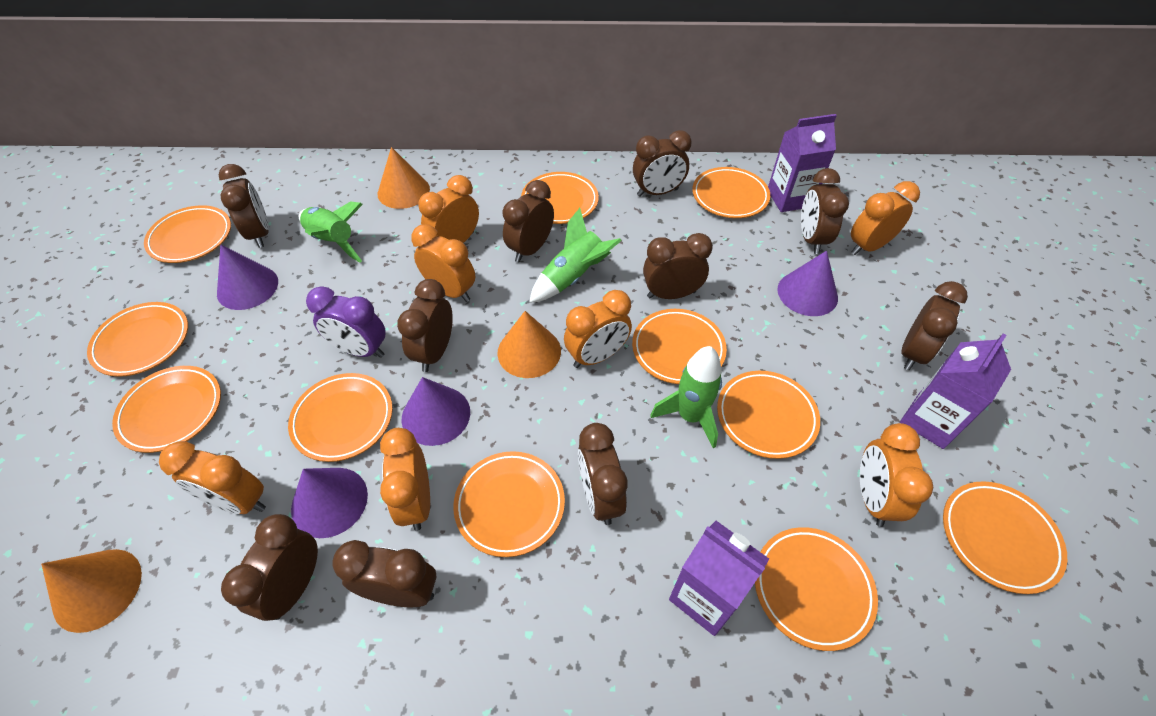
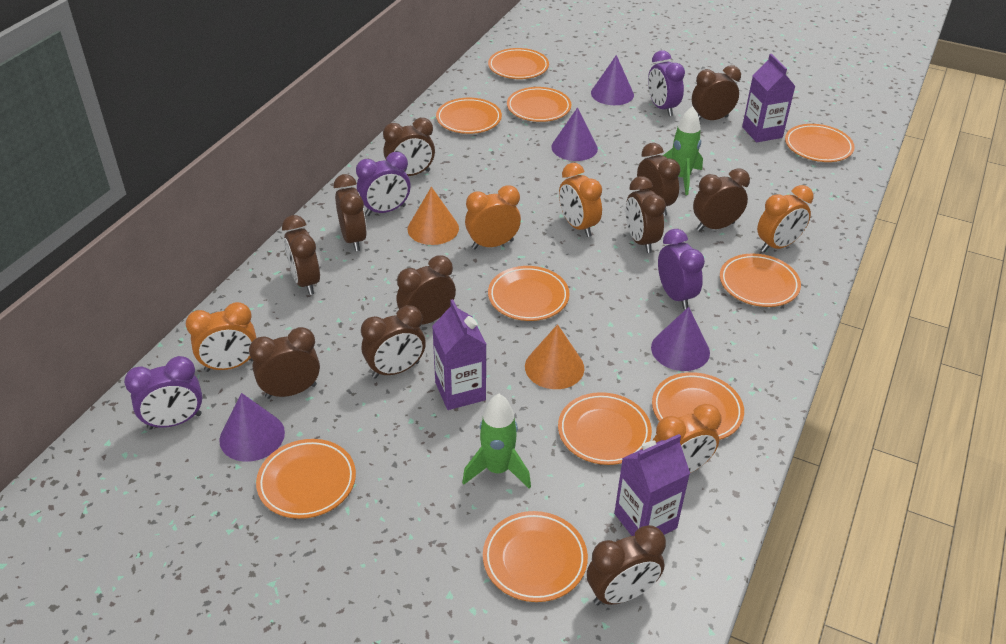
brown clock: 10 -> 11
green rocket: 3 -> 2
orange clock: 7 -> 5
orange cone: 3 -> 2
orange plate: 11 -> 10
purple clock: 1 -> 4

